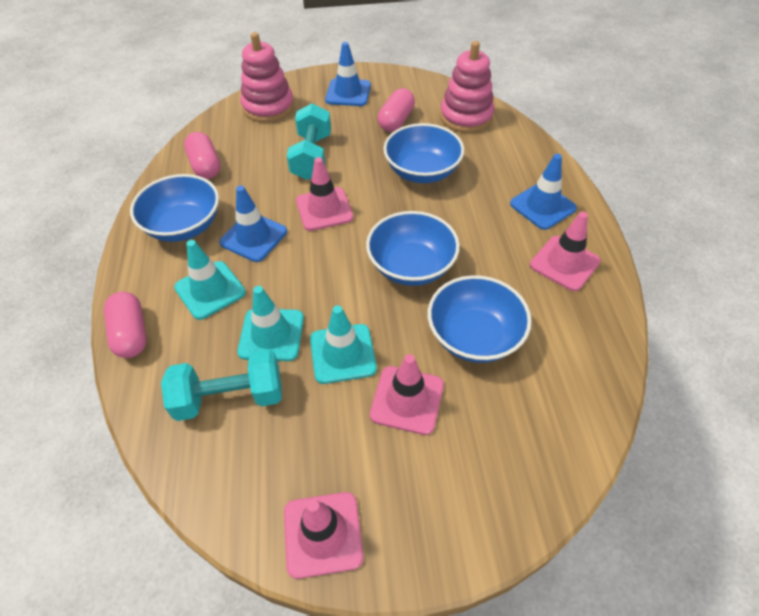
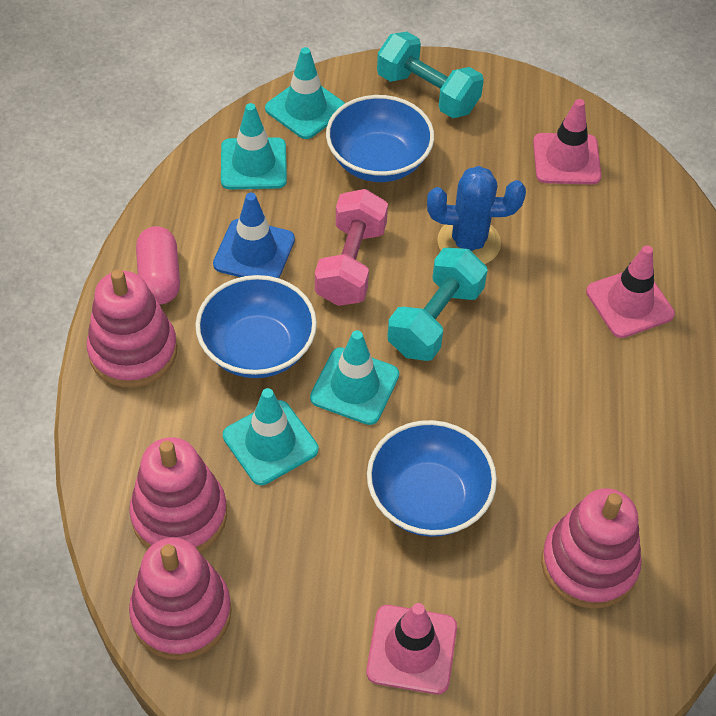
blue bowl: 4 -> 3
blue cactus: 0 -> 1
blue traffic cone: 3 -> 1
pink capsule: 3 -> 1
pink dumbbell: 0 -> 1
pink stacking toy: 2 -> 4
pink traffic cone: 4 -> 3
turquoise traffic cone: 3 -> 4

